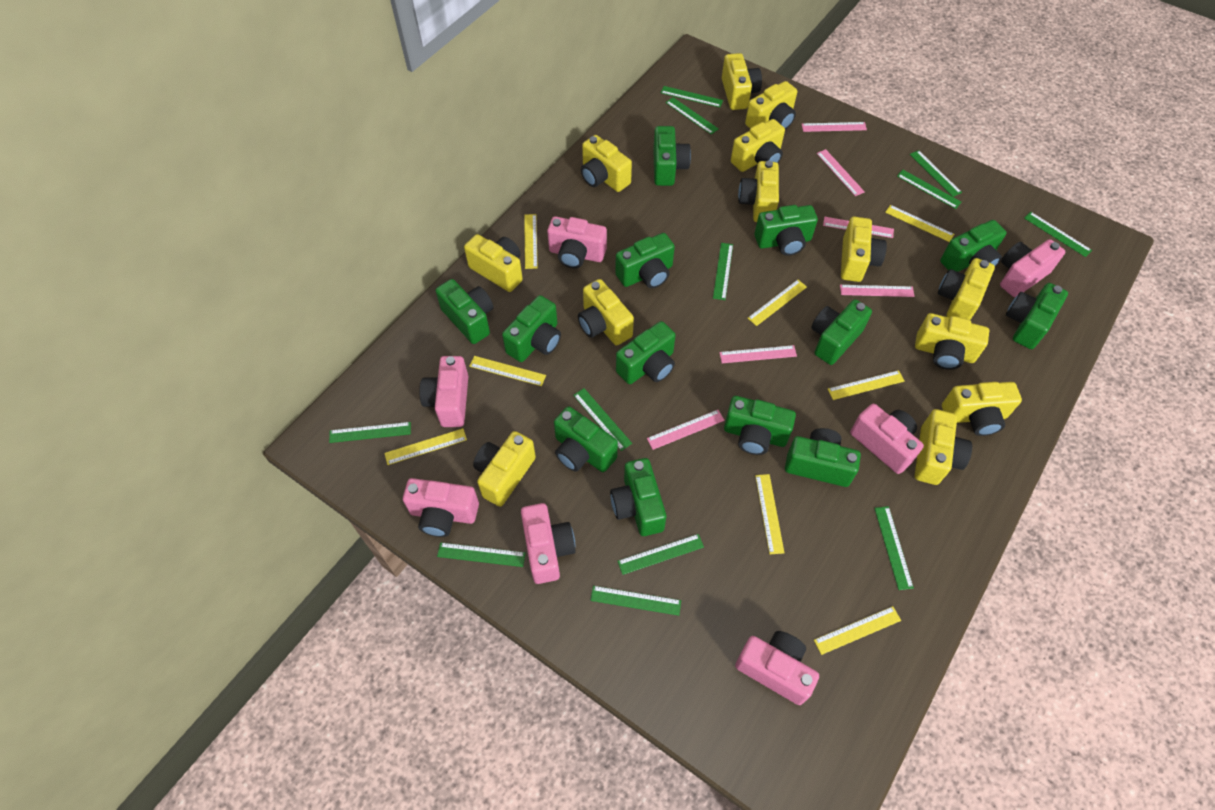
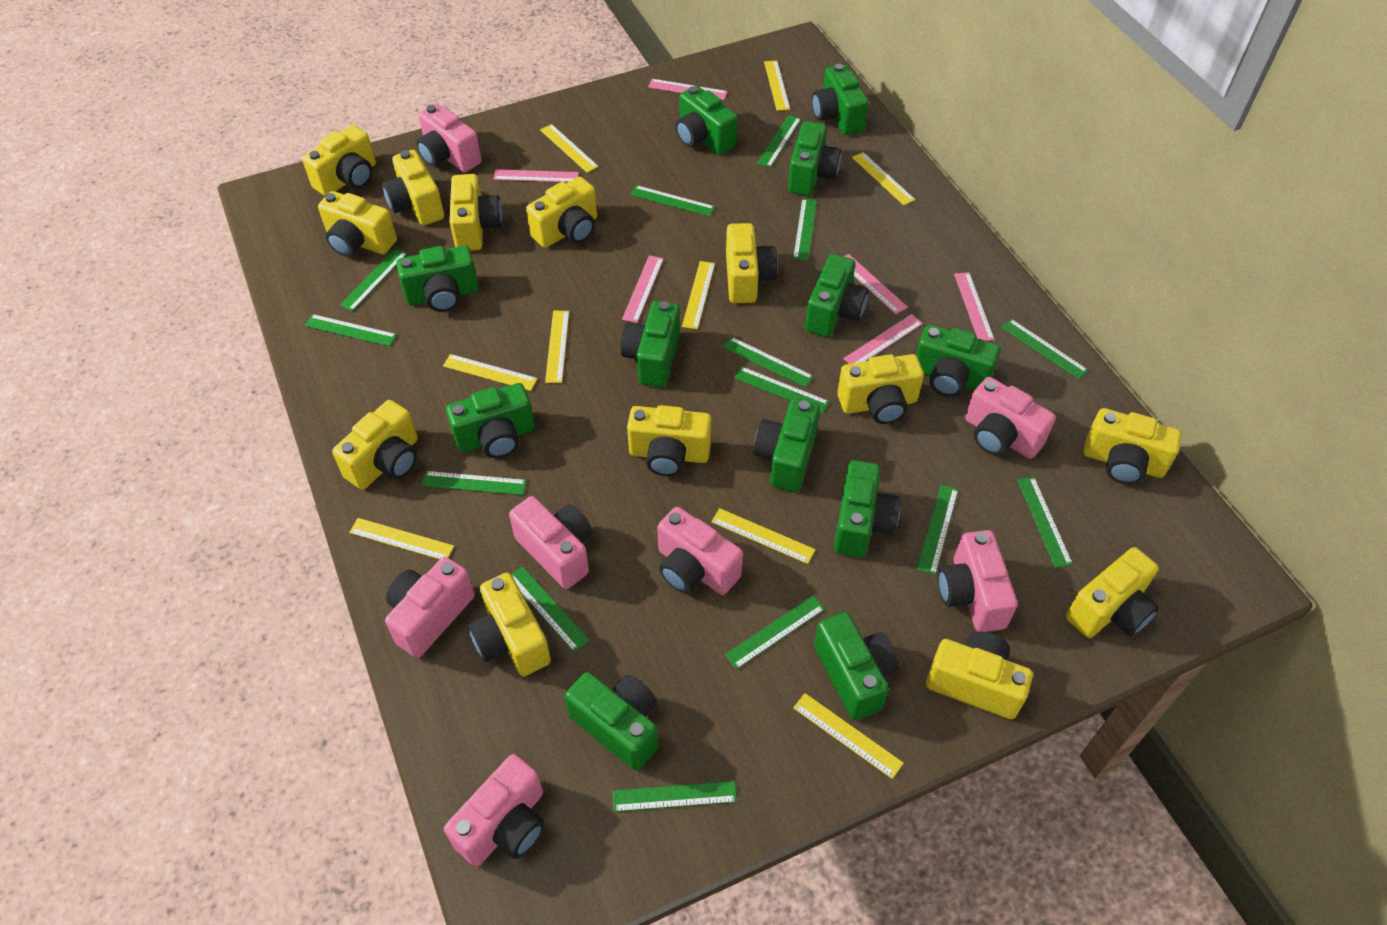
green camera: 13 -> 12
green ruler: 12 -> 14
yellow ruler: 8 -> 9

